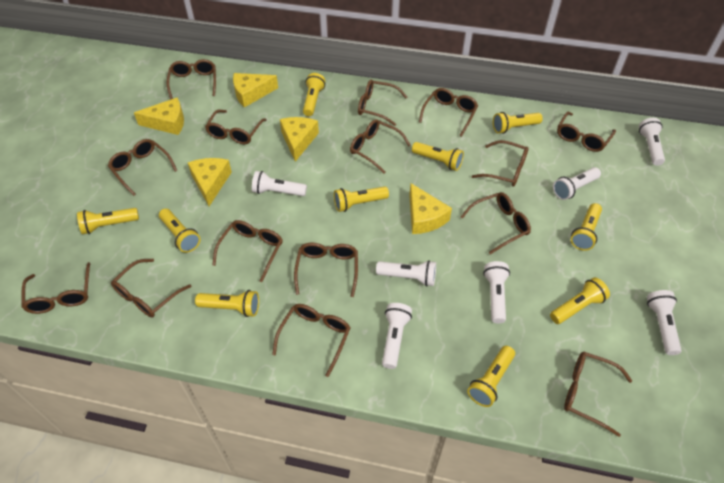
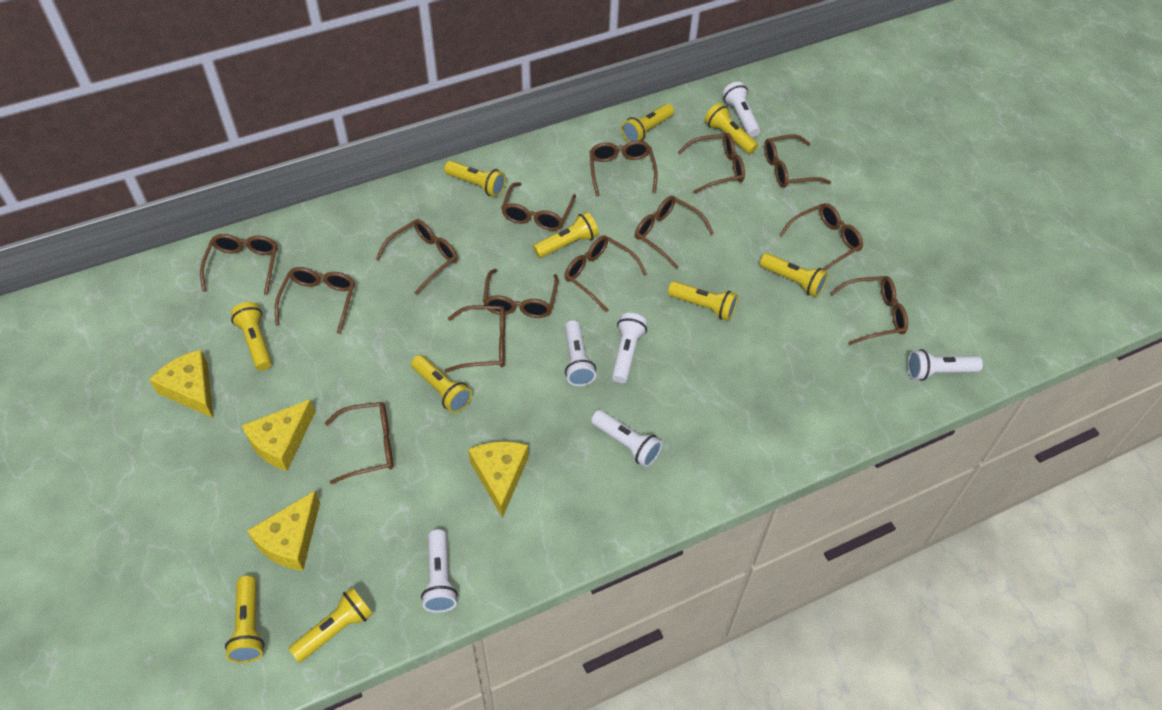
brown glasses: 15 -> 14
white flashlight: 7 -> 6
yellow cheese: 5 -> 4

